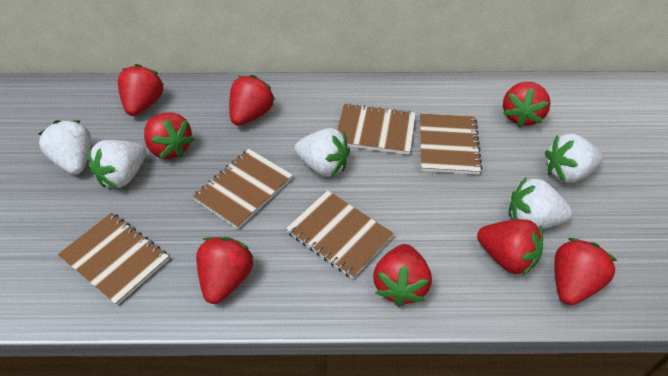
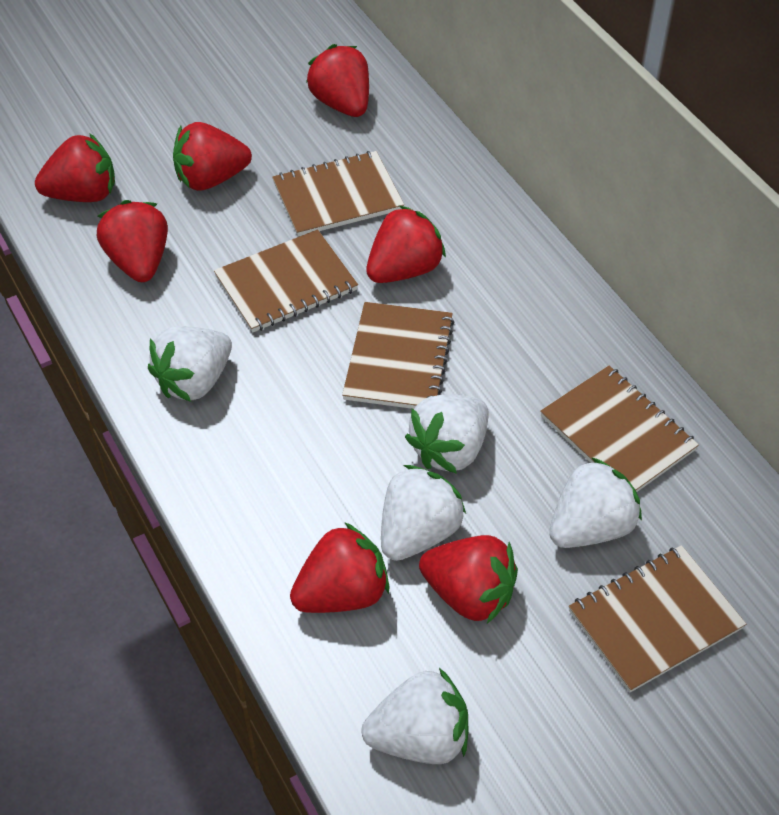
red strawberry: 8 -> 7

